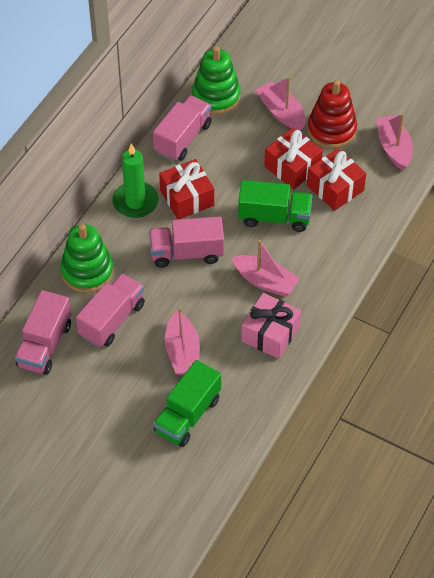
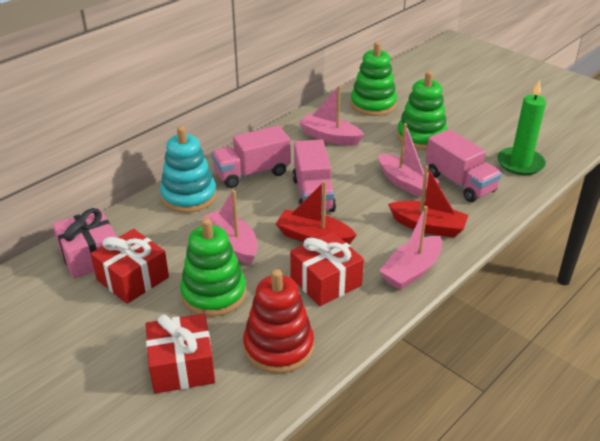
green stacking toy: 2 -> 3
green truck: 2 -> 0
pink truck: 4 -> 3
red boat: 0 -> 2
turquoise stacking toy: 0 -> 1

